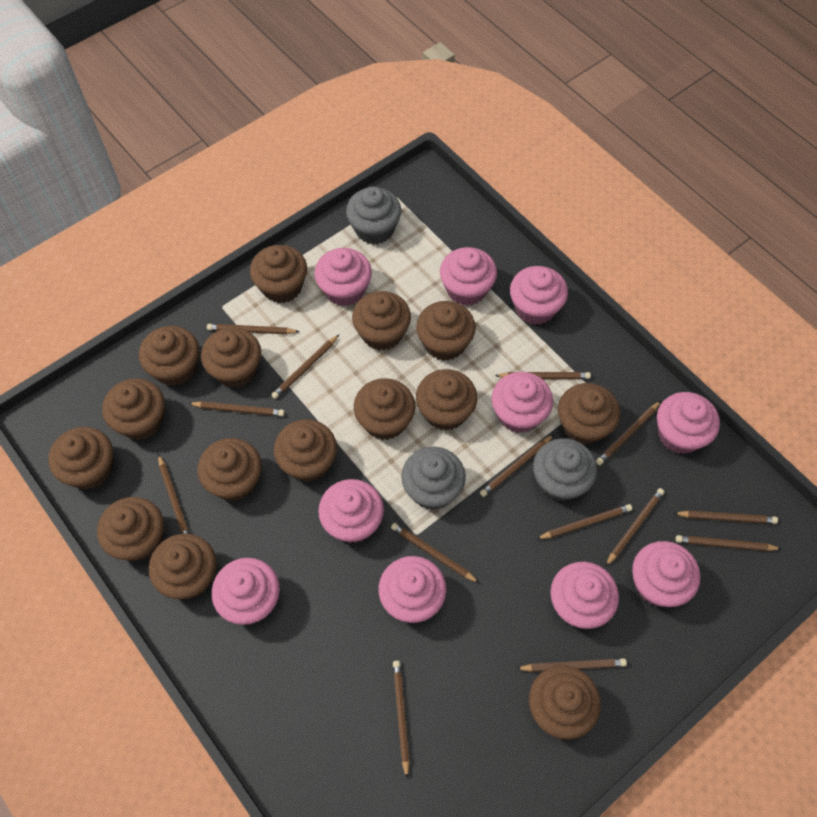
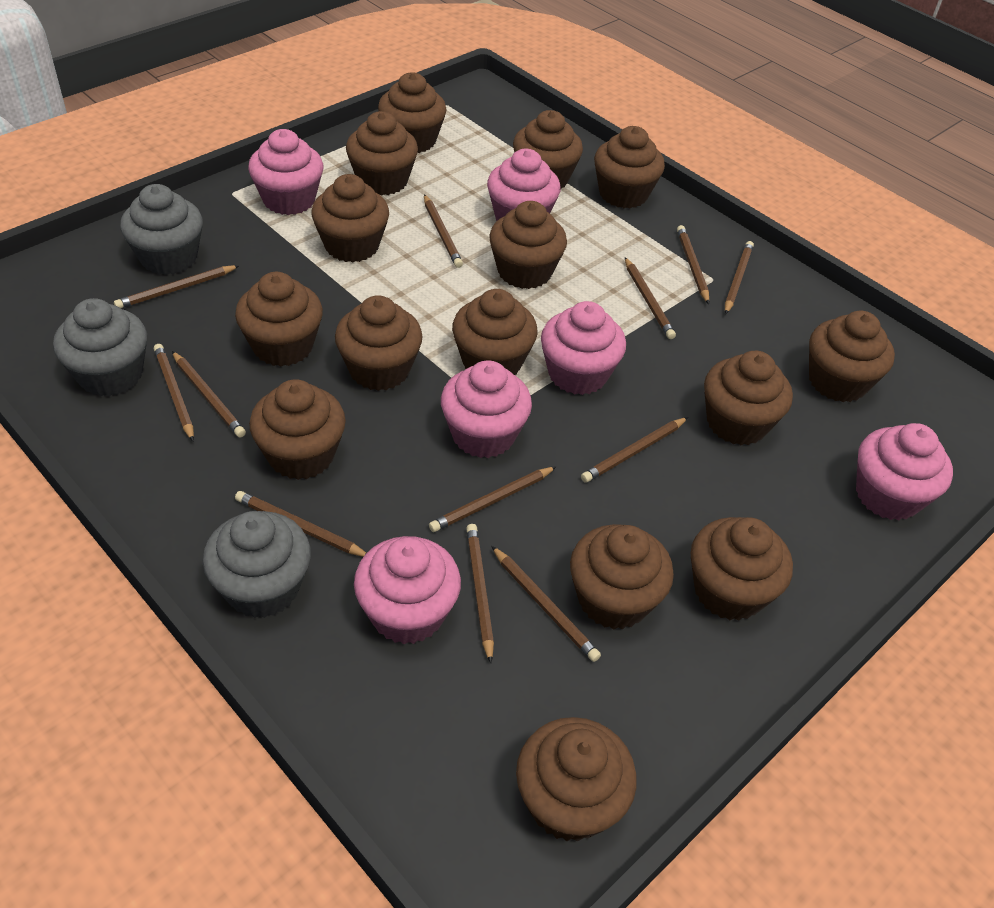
brown pencil: 14 -> 12
pink cupcake: 10 -> 6

